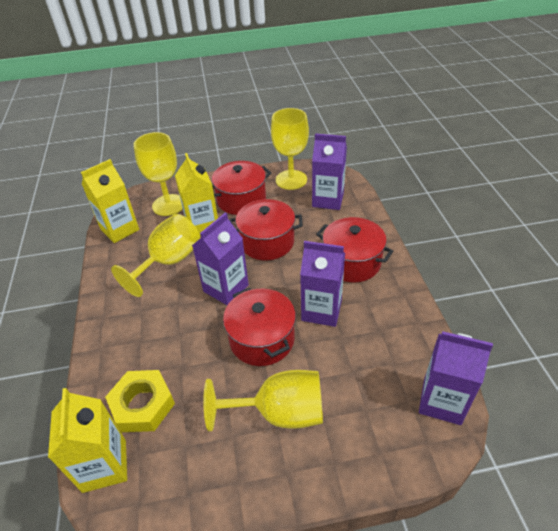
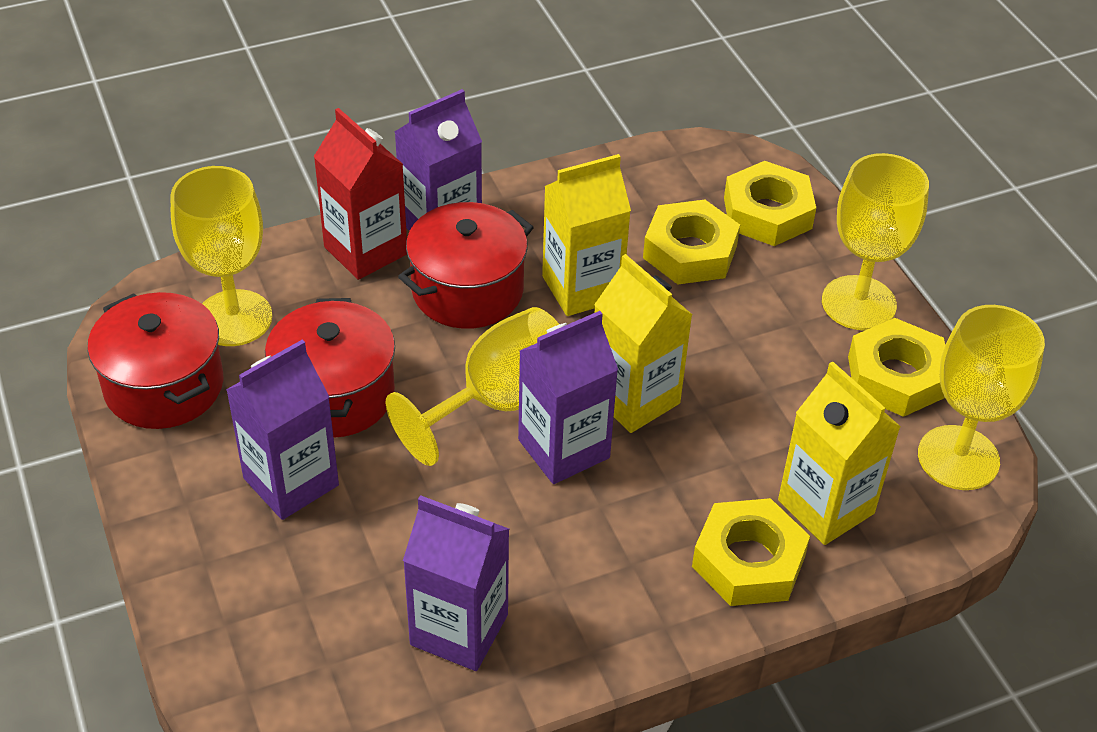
red carton: 0 -> 1
red pot: 4 -> 3
yellow nut: 1 -> 4

